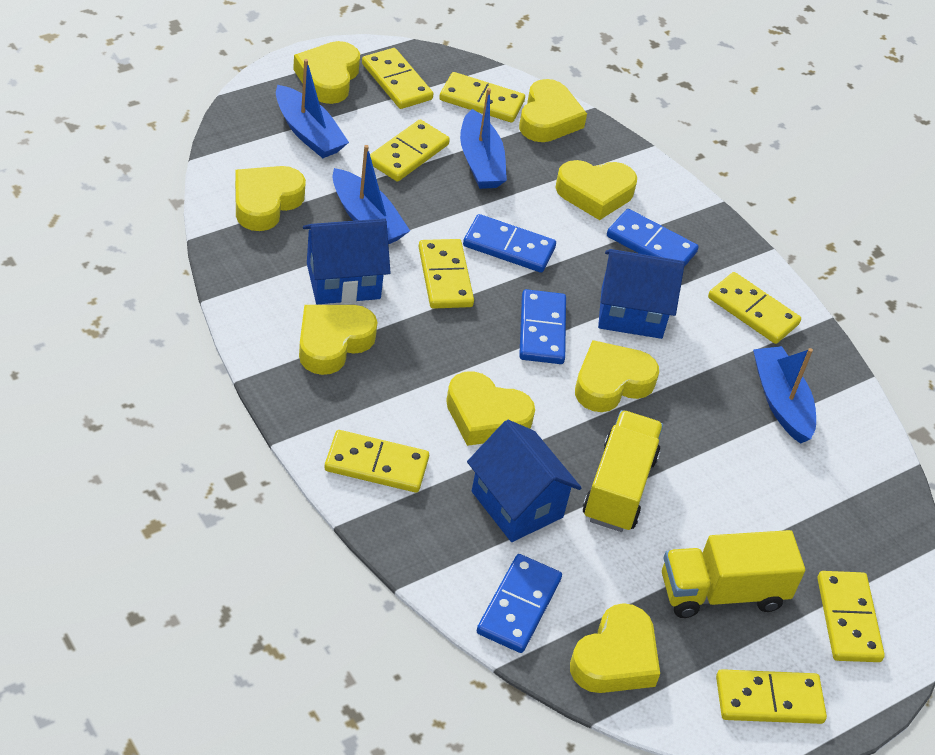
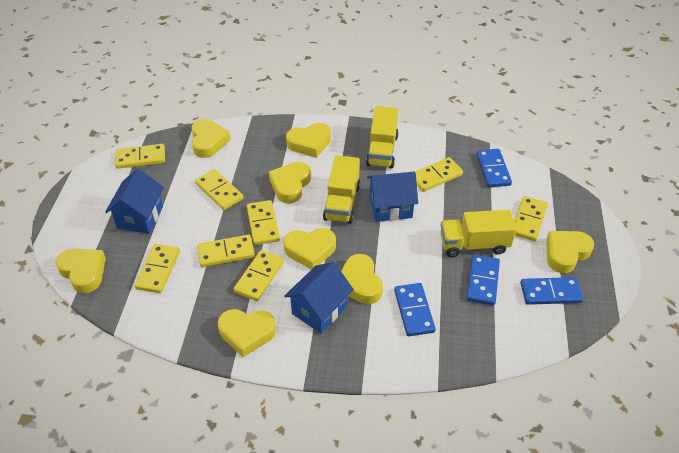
blue boat: 4 -> 0
yellow truck: 2 -> 3

